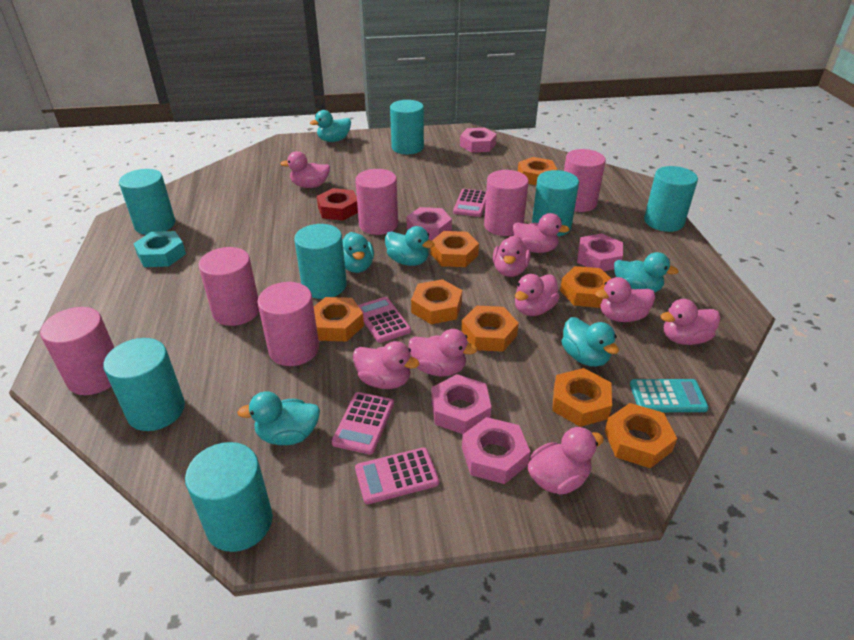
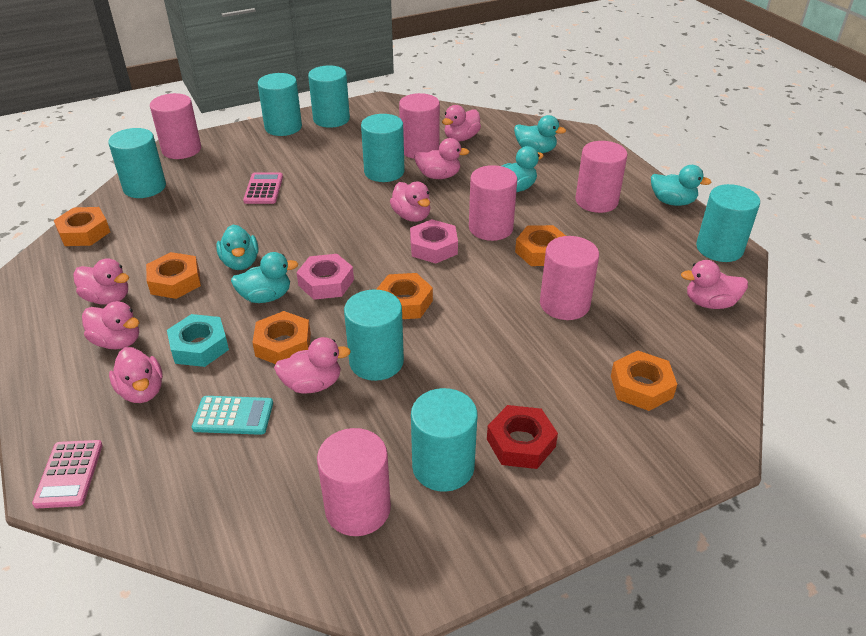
orange nut: 8 -> 6
pink calculator: 4 -> 2
pink duck: 9 -> 8
pink nut: 5 -> 2
turquoise duck: 6 -> 5

